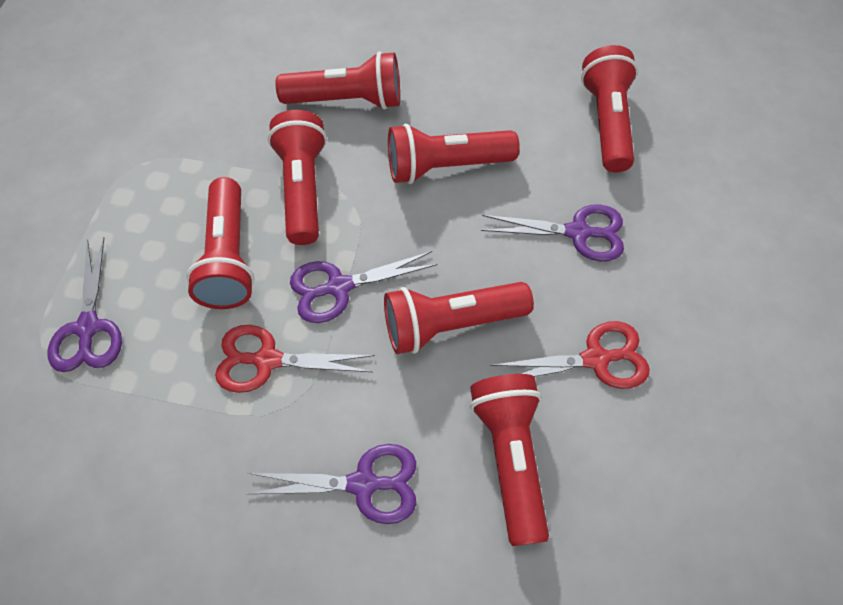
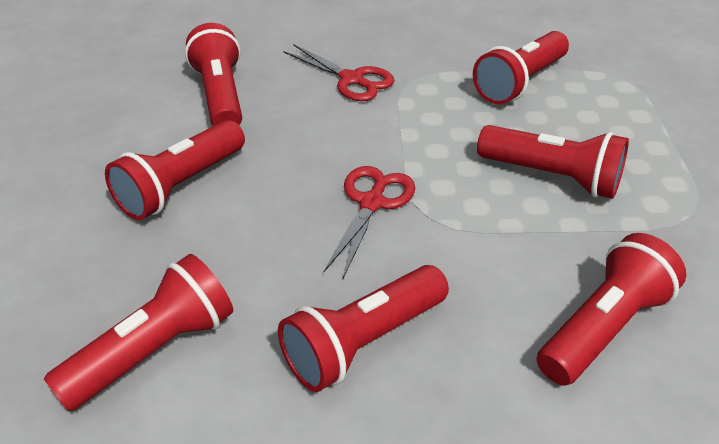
purple scissors: 4 -> 0

